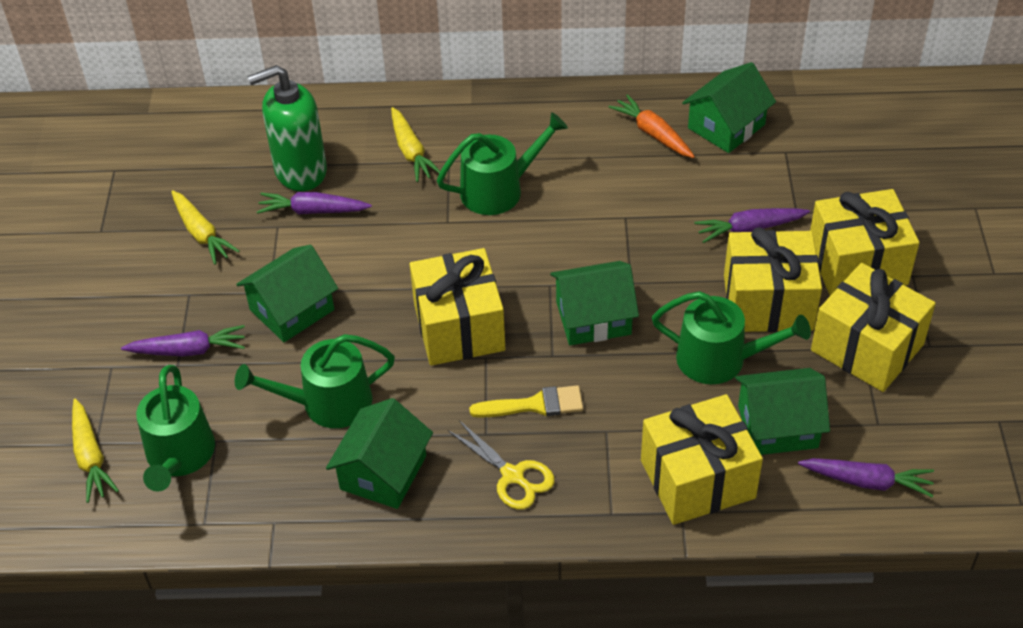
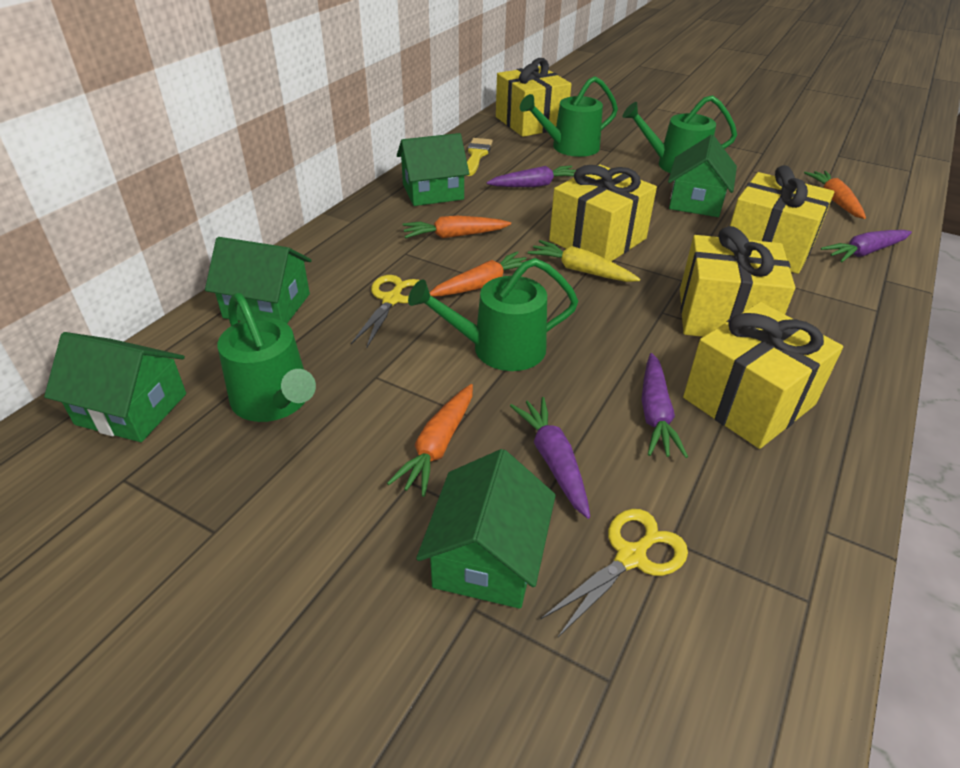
green soap dispenser: 1 -> 0
orange carrot: 1 -> 4
yellow carrot: 3 -> 1
yellow scissors: 1 -> 2

